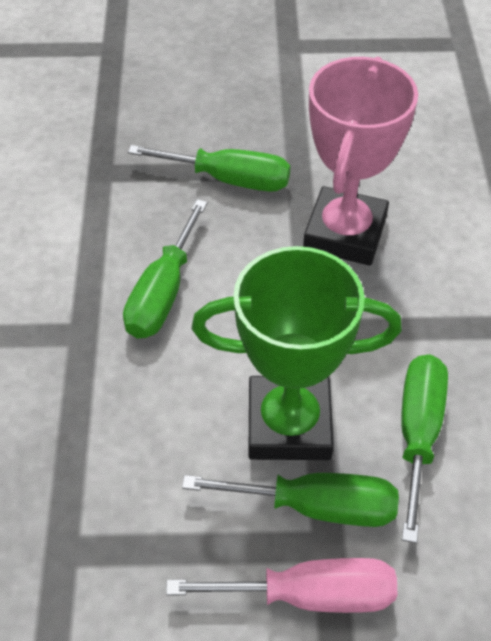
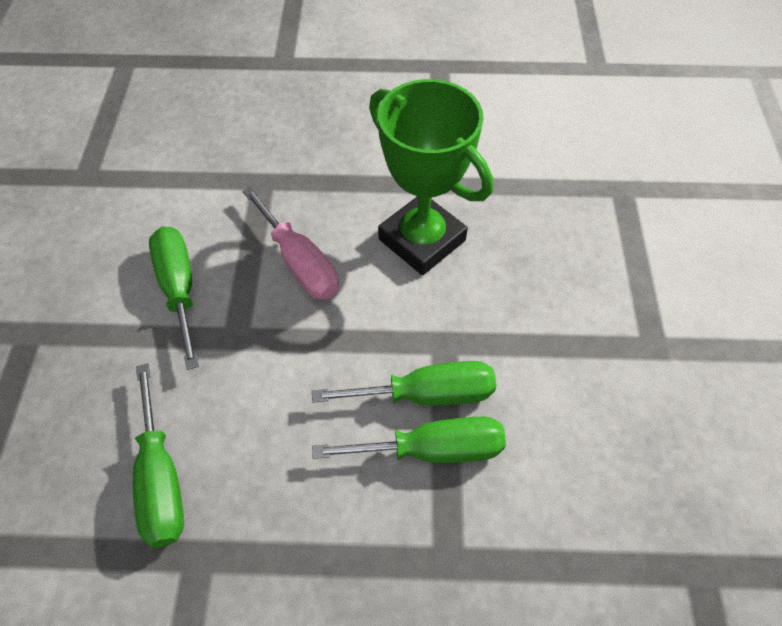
pink trophy: 1 -> 0

